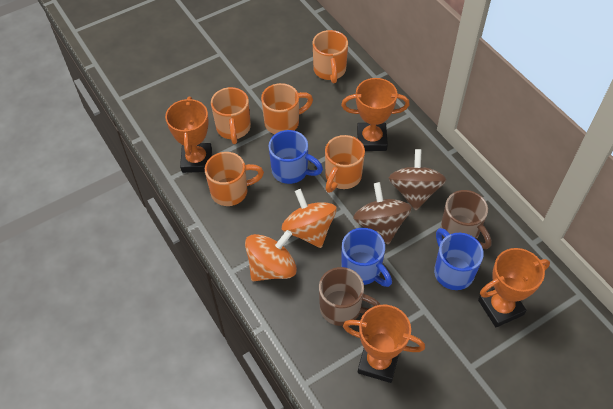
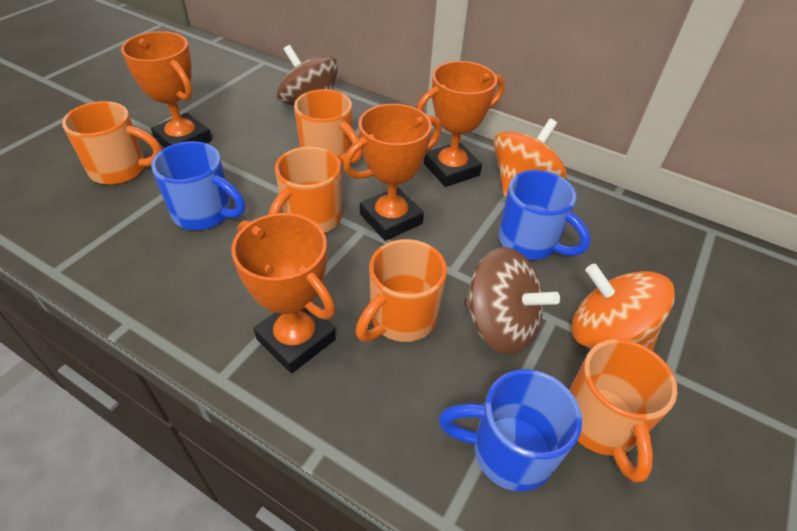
brown mug: 2 -> 0

